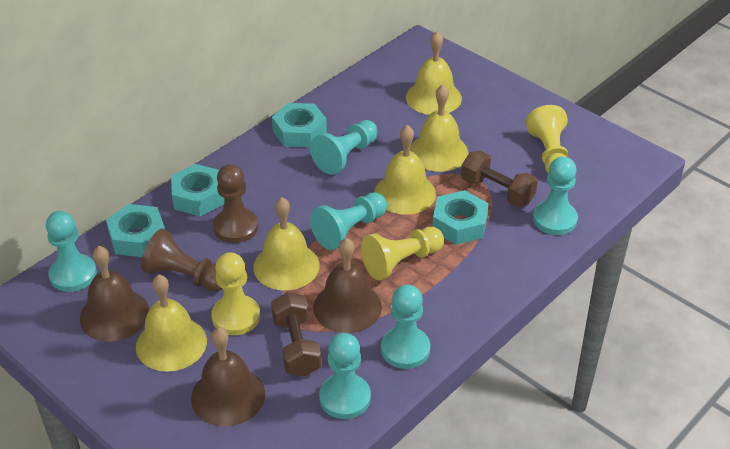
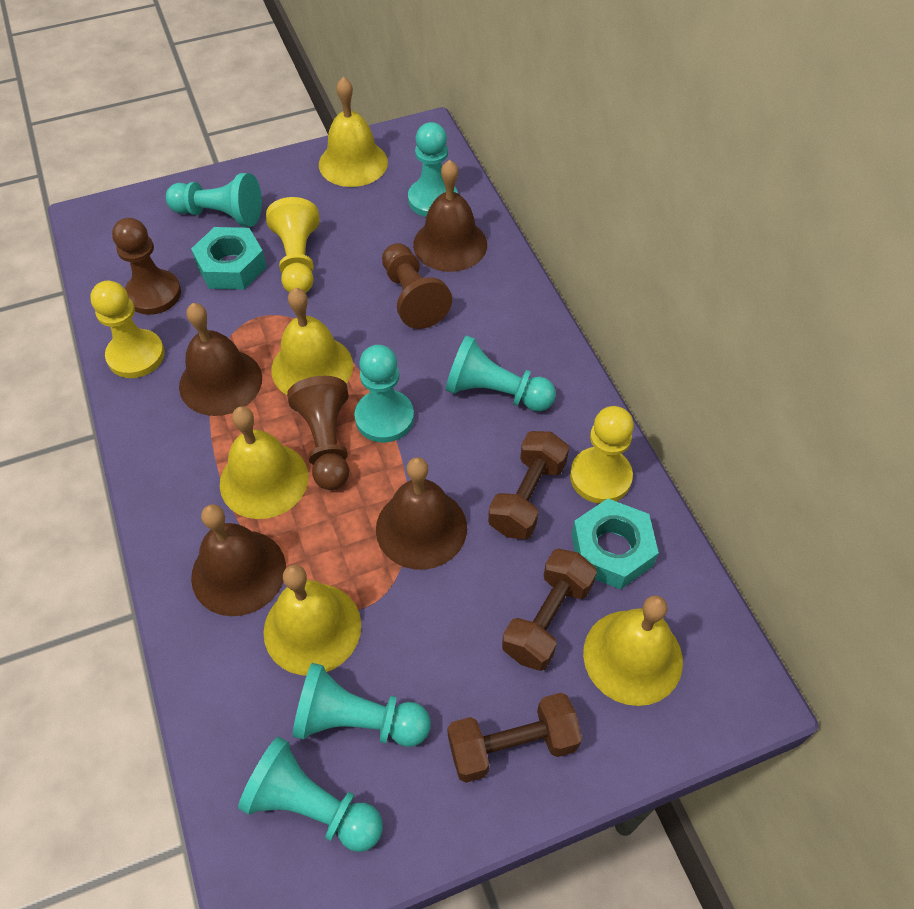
brown bell: 3 -> 4
brown dumbbell: 2 -> 3
brown pawn: 2 -> 3
turquoise nut: 4 -> 2

